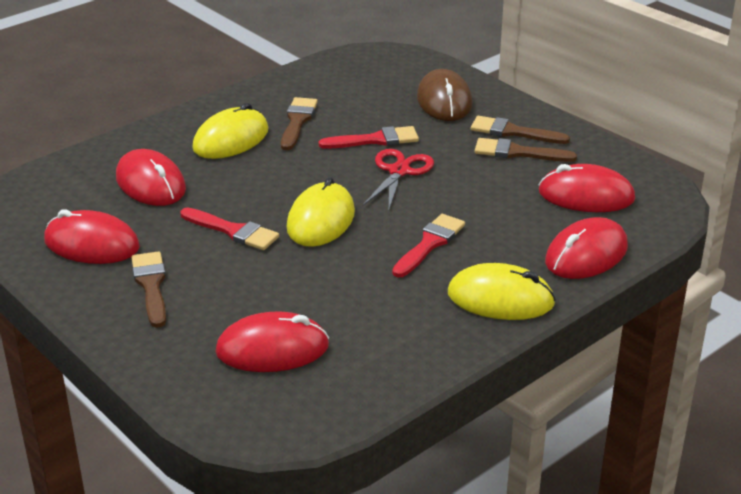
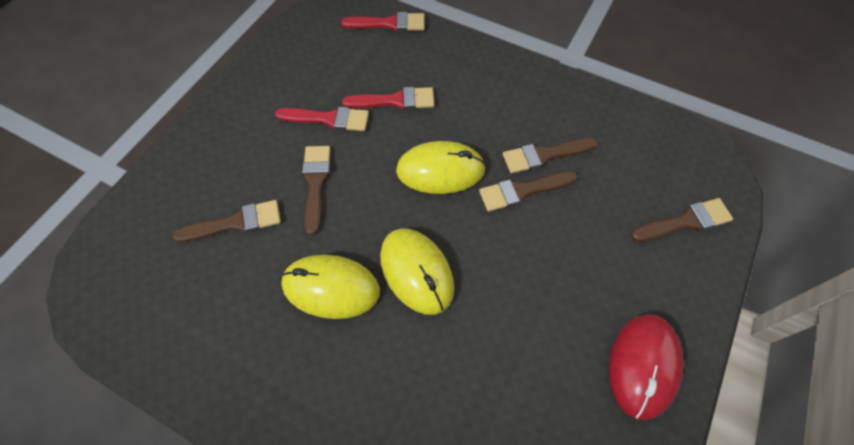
brown brush: 4 -> 5
brown mouse: 1 -> 0
red mouse: 5 -> 1
red scissors: 1 -> 0

